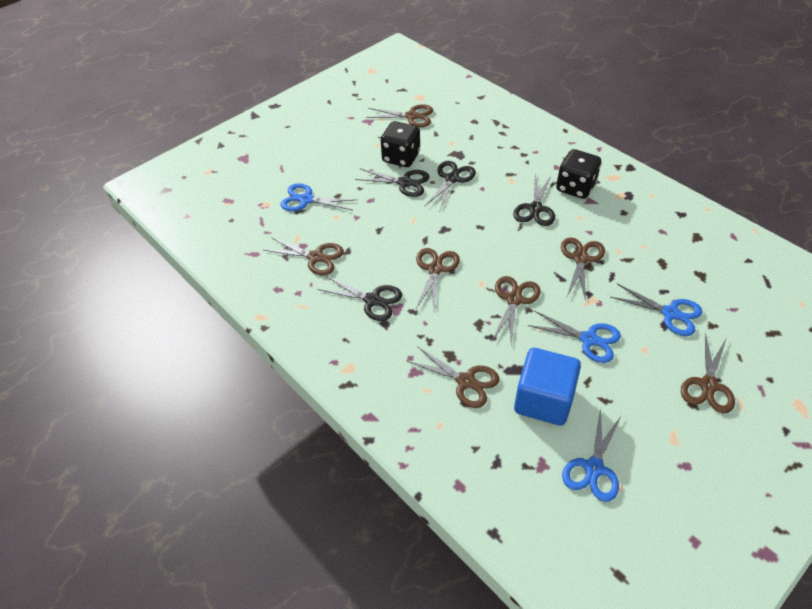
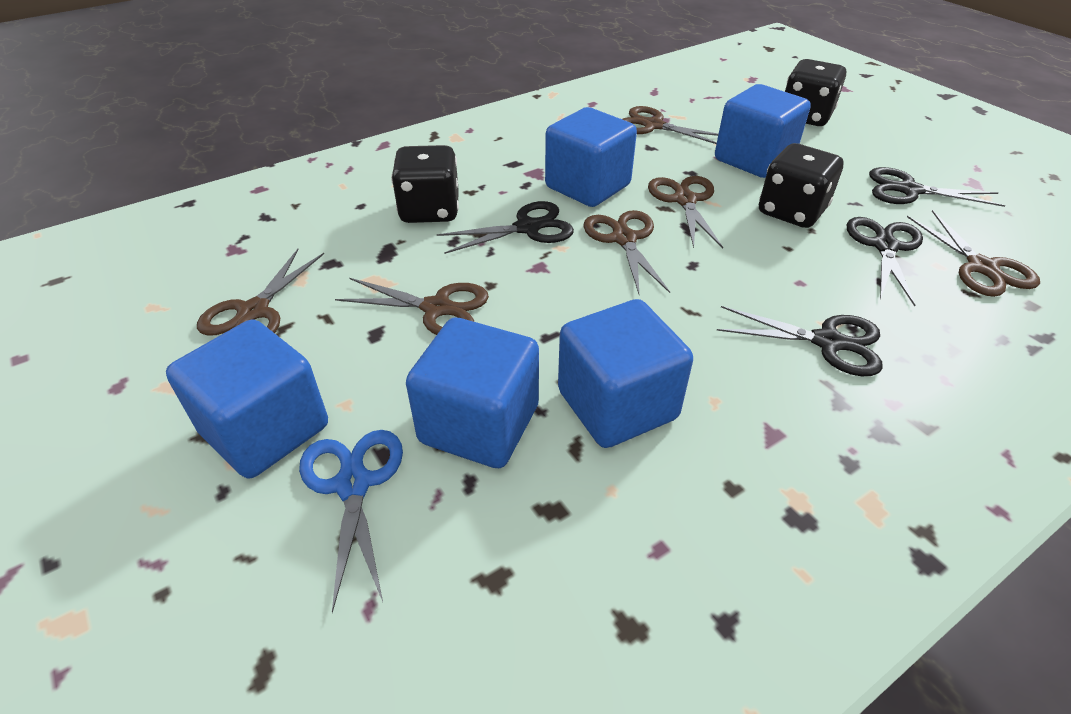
black dice: 2 -> 3
blue cube: 1 -> 5
blue scissors: 4 -> 1
brown scissors: 7 -> 6

